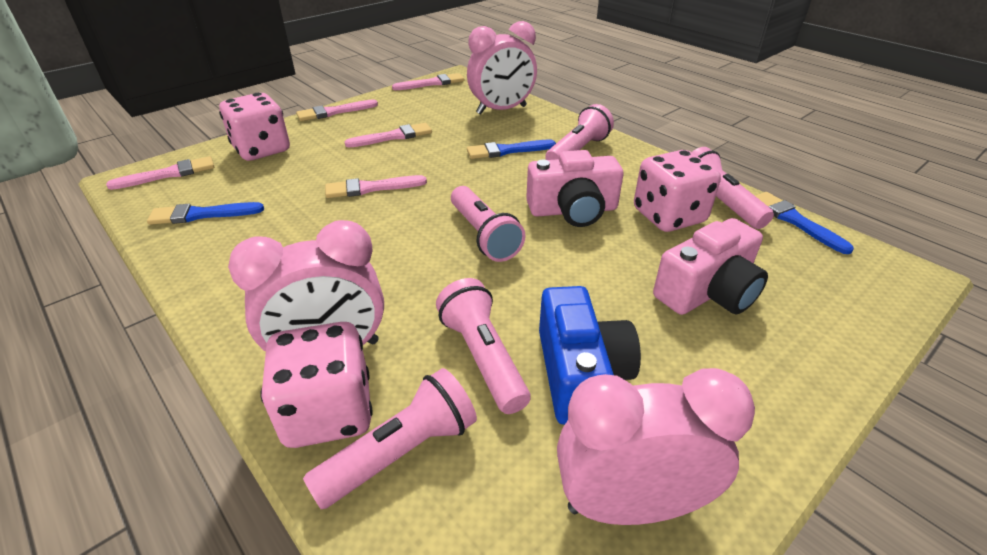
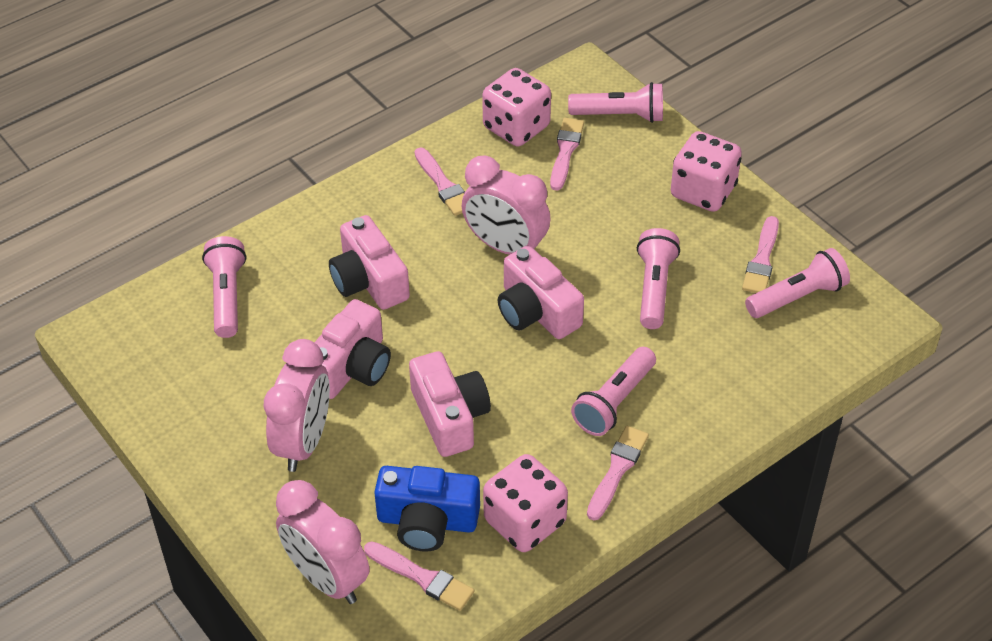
blue brush: 3 -> 0
pink camera: 2 -> 4

